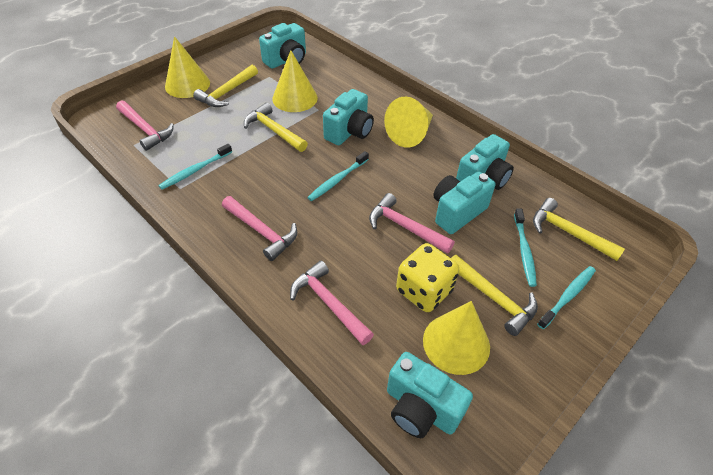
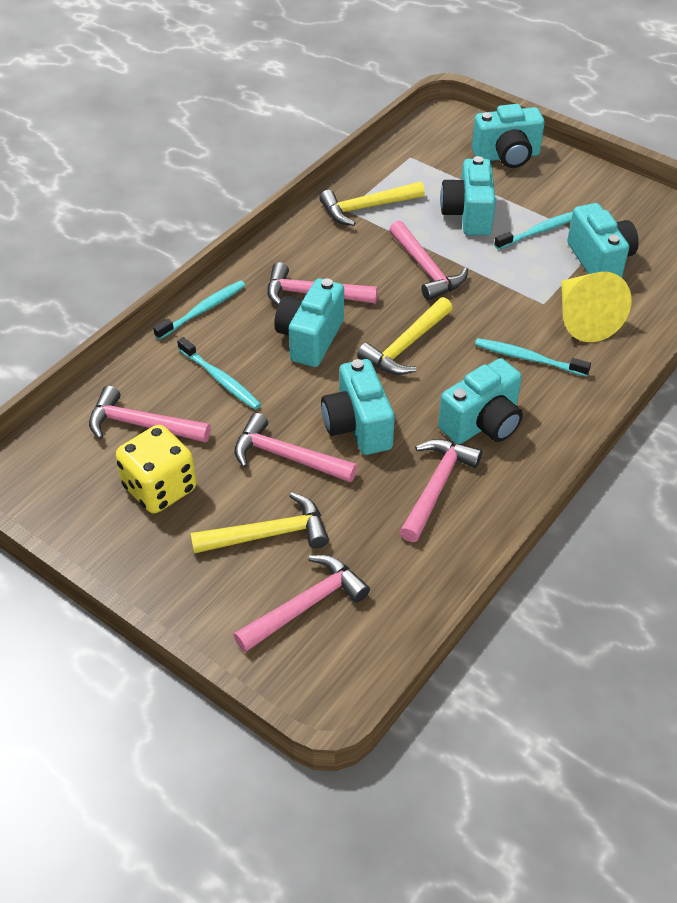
pink hammer: 4 -> 6
turquoise camera: 5 -> 6
yellow cone: 4 -> 1
yellow hammer: 4 -> 3

